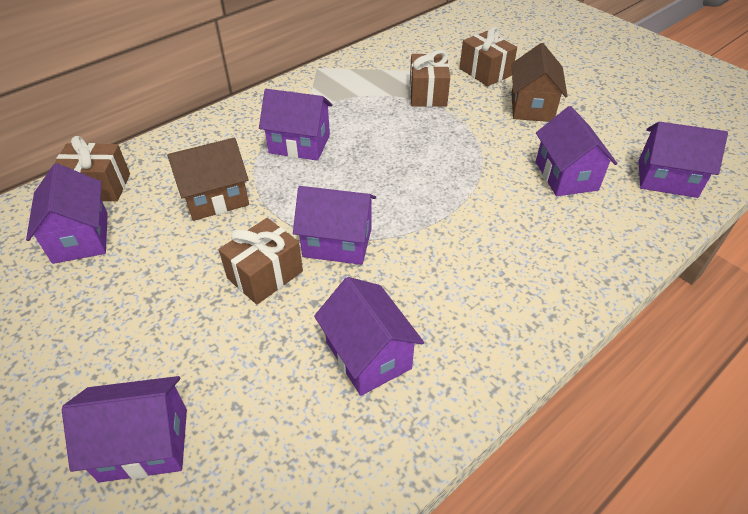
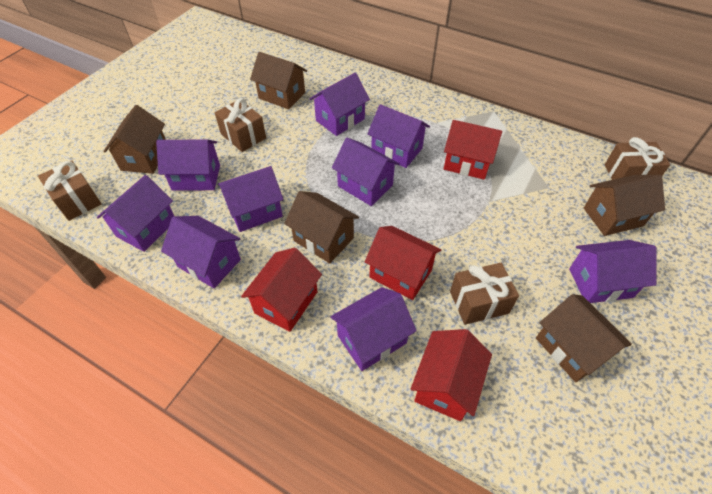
brown house: 2 -> 5
purple house: 7 -> 9
red house: 0 -> 4

